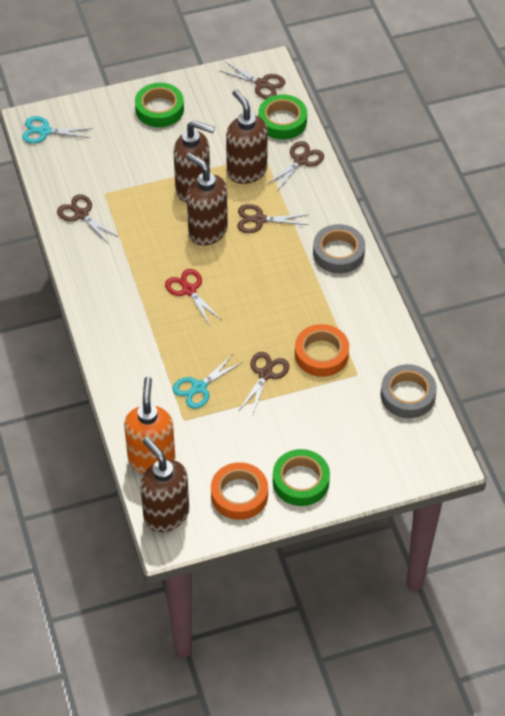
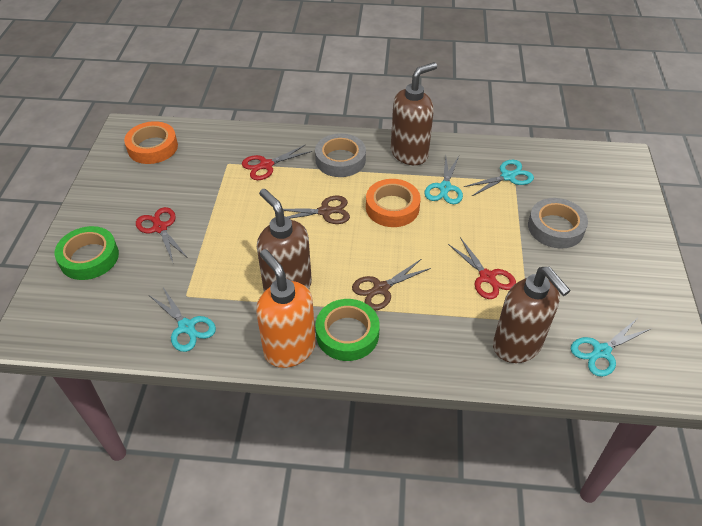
brown scissors: 5 -> 2
brown soap dispenser: 4 -> 3
green tape: 3 -> 2
red scissors: 1 -> 3
turquoise scissors: 2 -> 4

